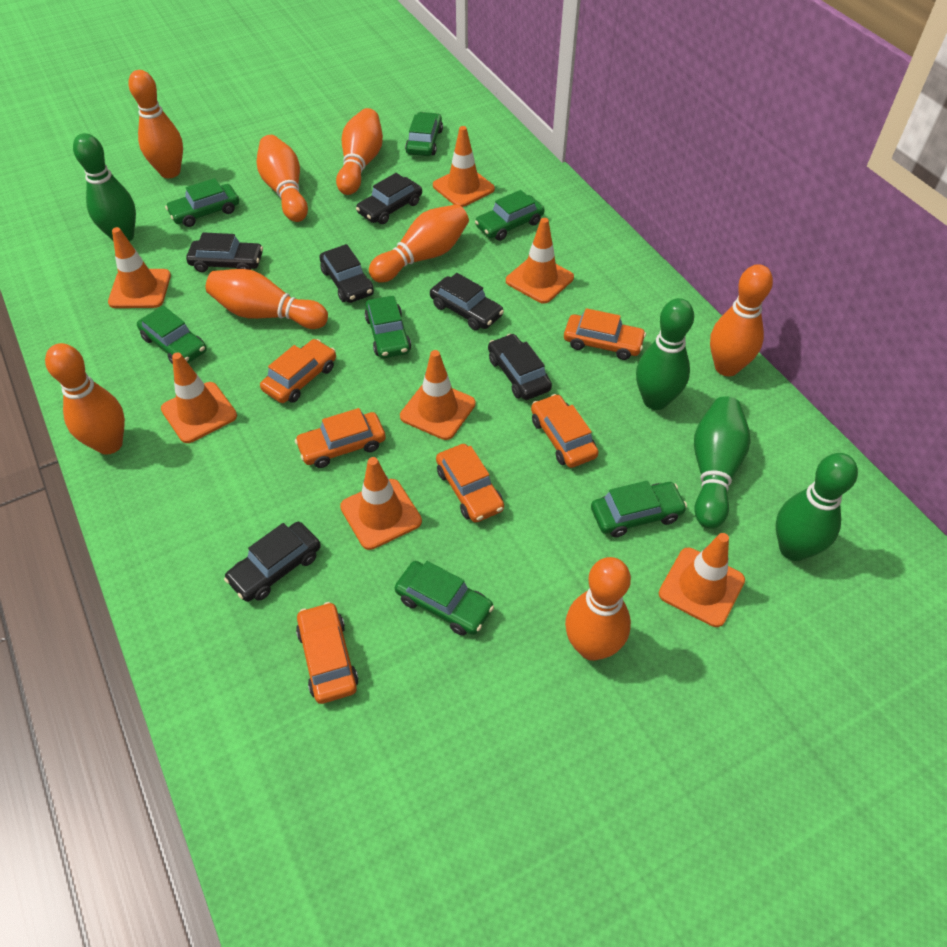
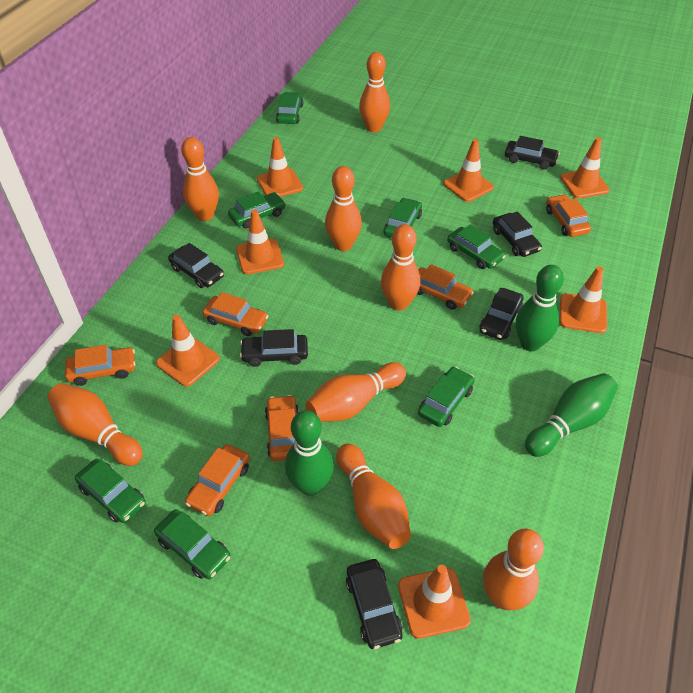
green bowling pin: 4 -> 3

